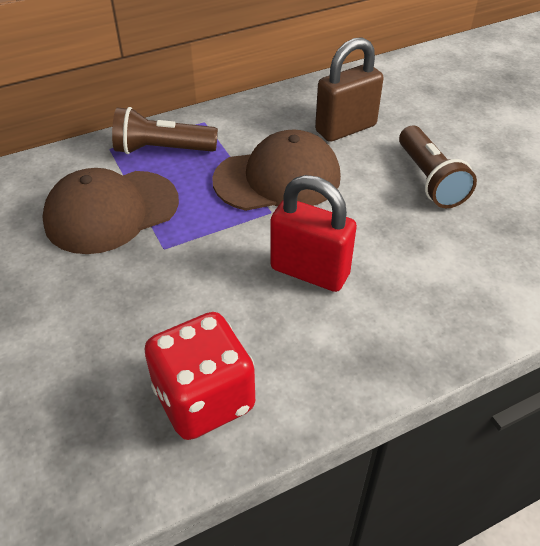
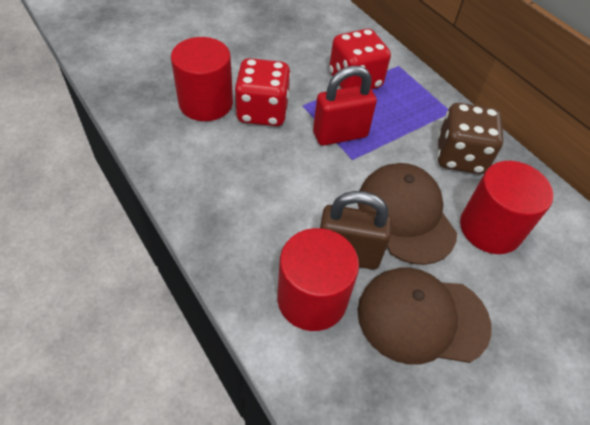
brown dice: 0 -> 1
brown flashlight: 2 -> 0
red cylinder: 0 -> 3
red dice: 1 -> 2

